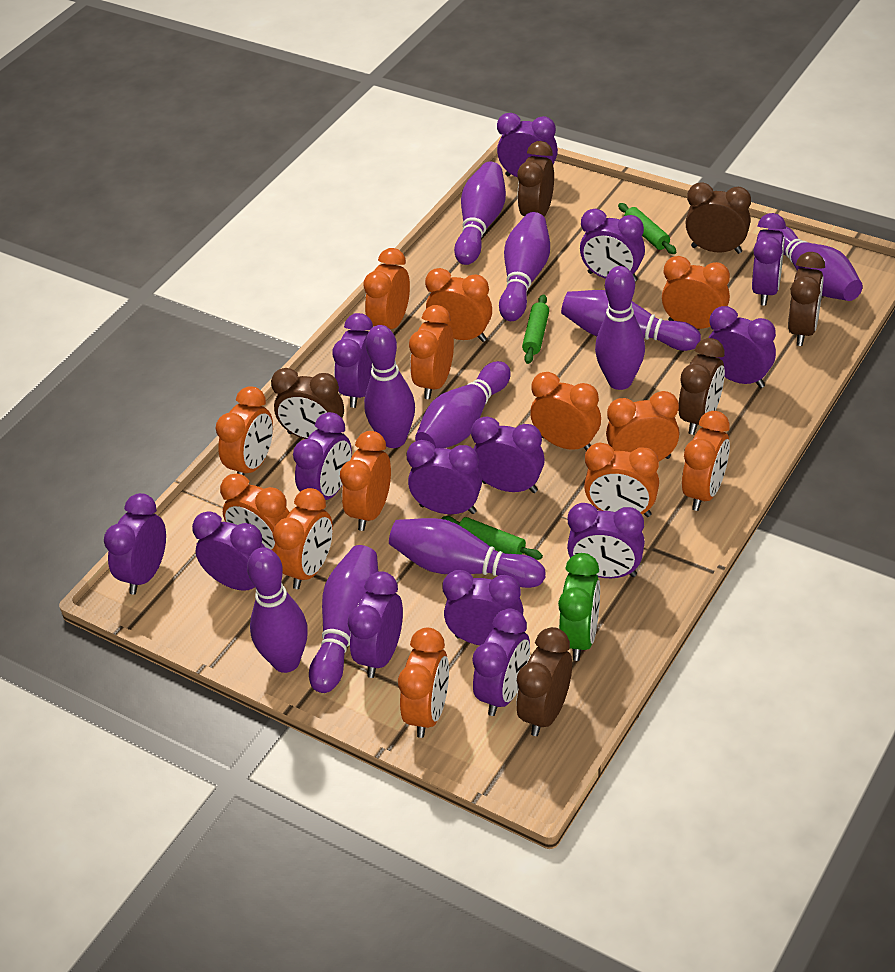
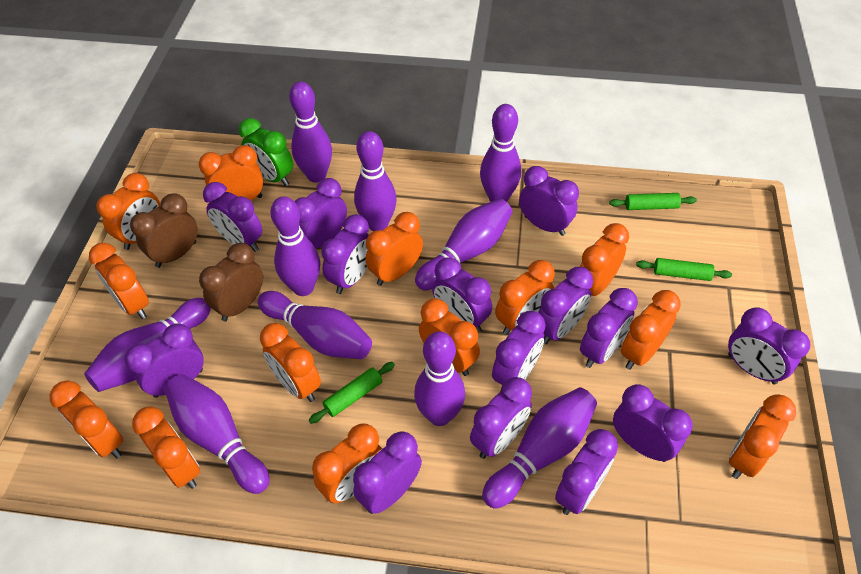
brown clock: 6 -> 2

